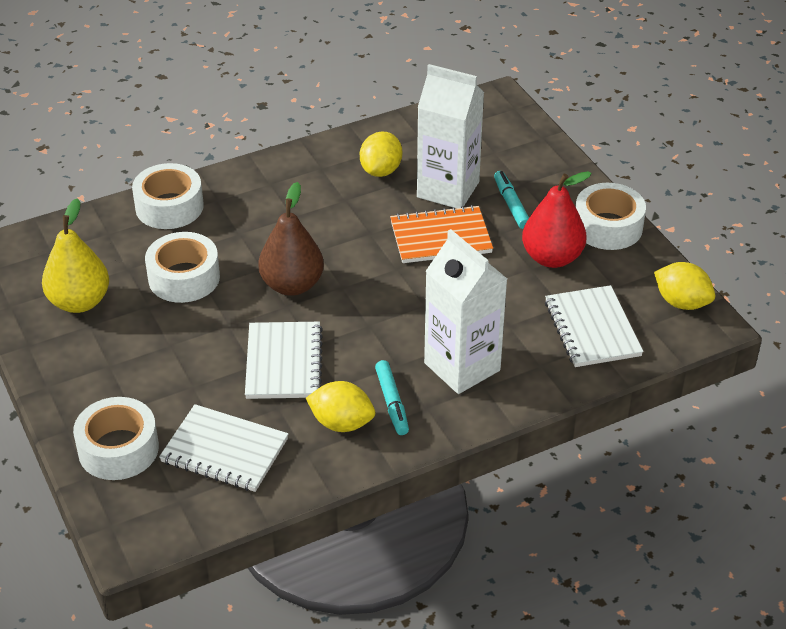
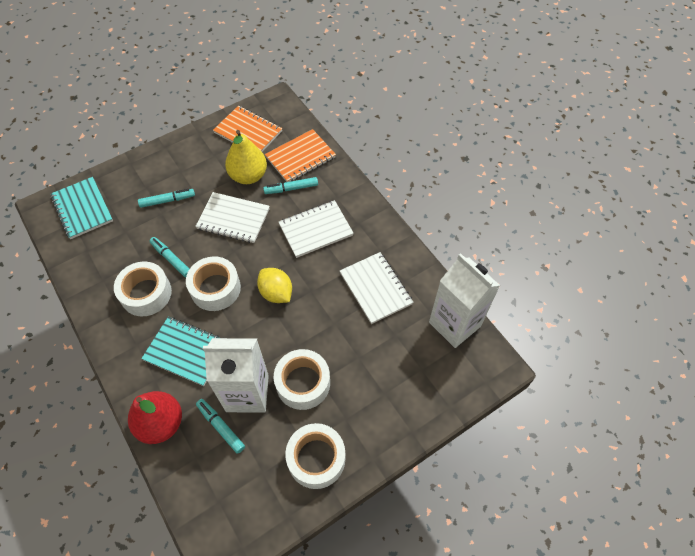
brown pear: 1 -> 0
orange notebook: 1 -> 2
turquoise marker: 2 -> 4
turquoise notebook: 0 -> 2
yellow lemon: 3 -> 1

